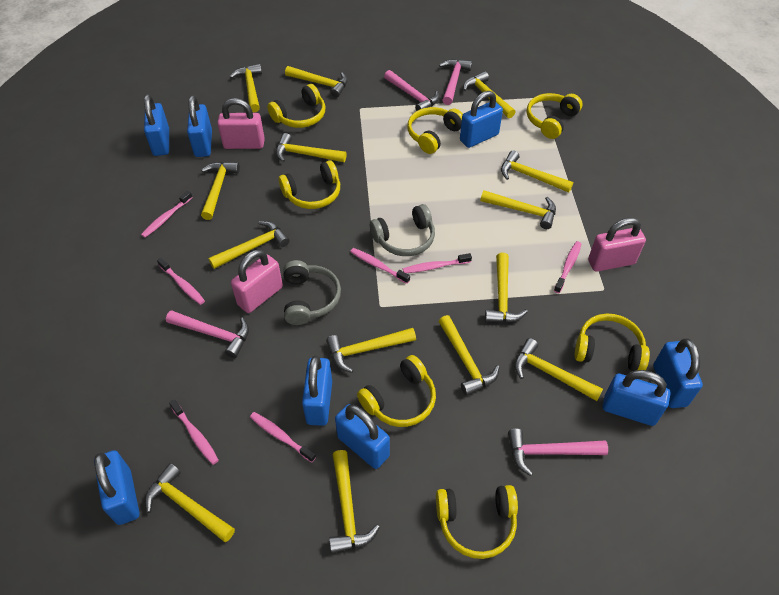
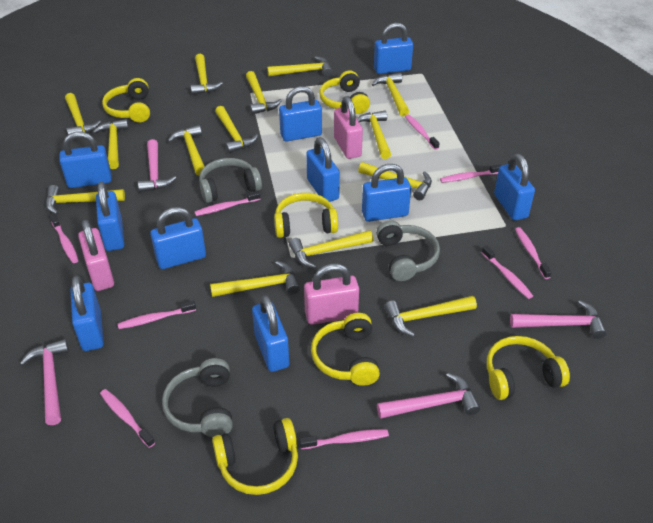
blue padlock: 8 -> 10
grey headphones: 2 -> 3
pink toothbrush: 7 -> 9
yellow headphones: 7 -> 6

